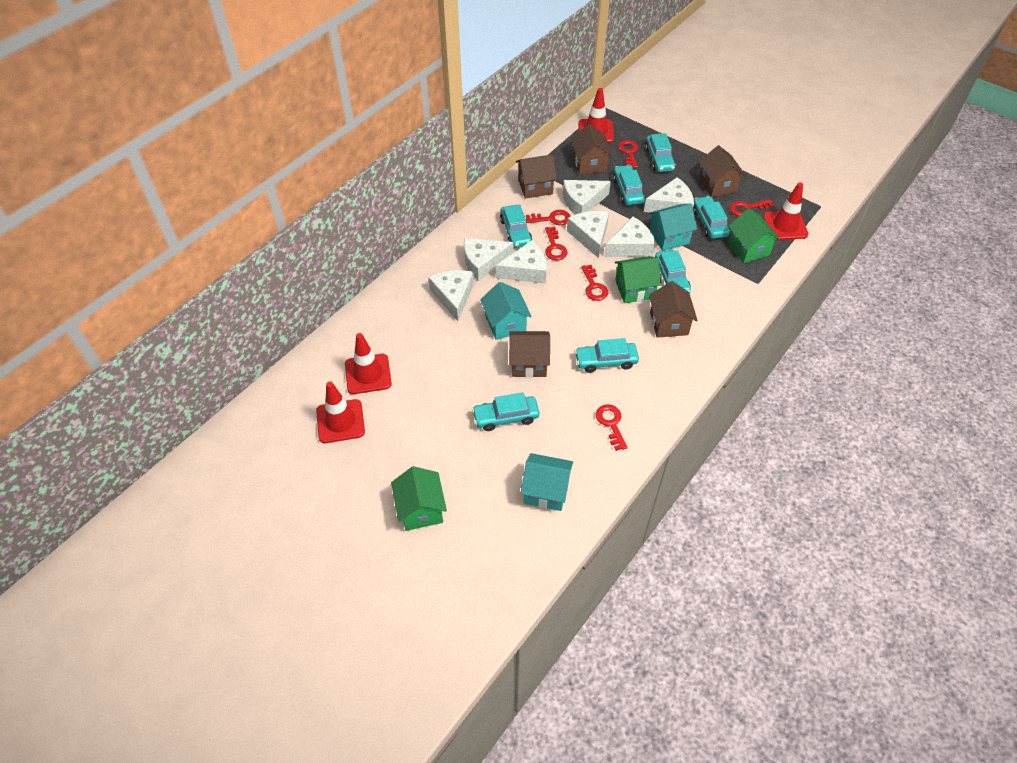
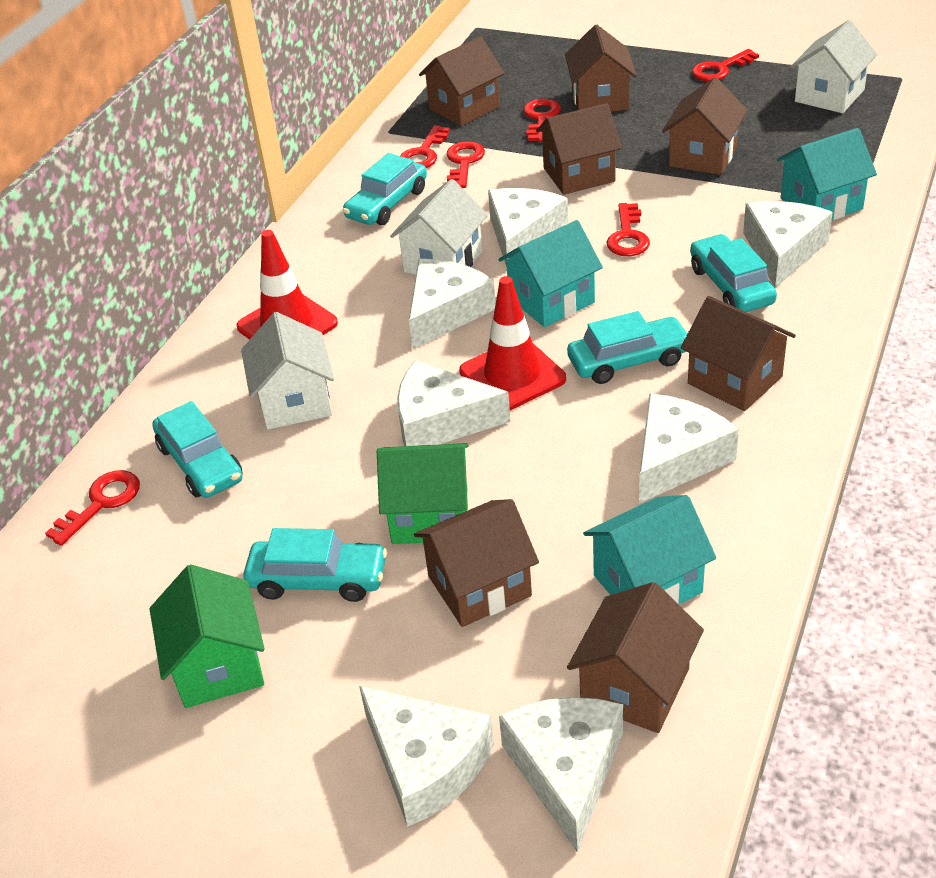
brown house: 5 -> 7
green house: 3 -> 2
red traffic cone: 4 -> 2
turquoise car: 7 -> 5
white house: 0 -> 3

